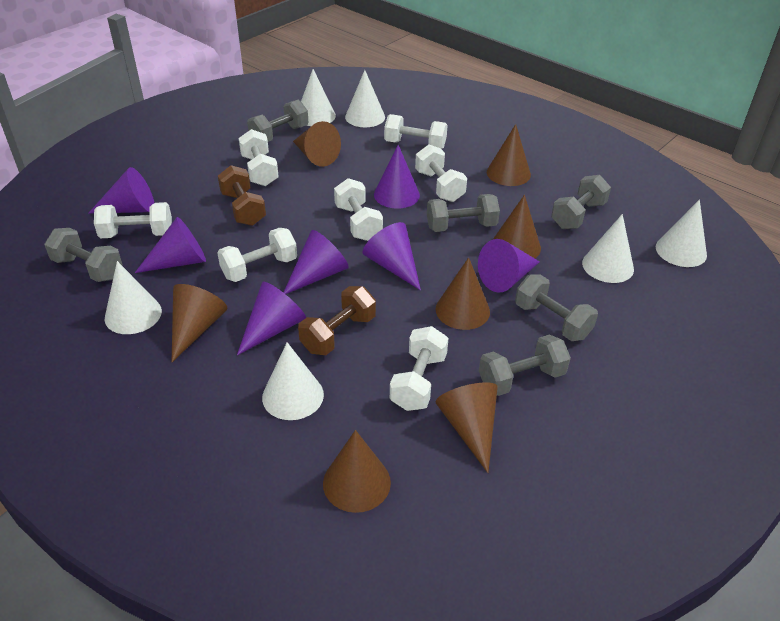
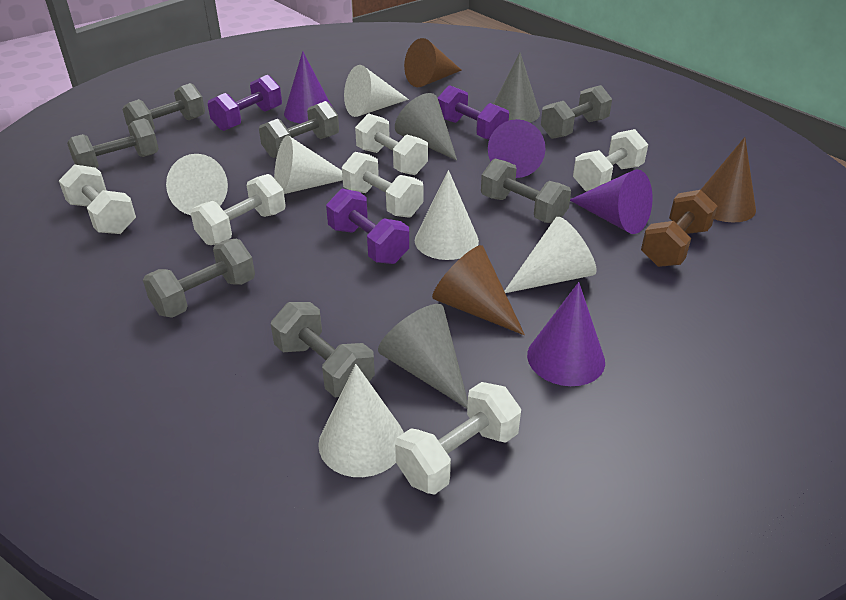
brown cone: 7 -> 3
brown dumbbell: 2 -> 1
grey cone: 0 -> 3
grey dumbbell: 6 -> 7
purple cone: 7 -> 4
purple dumbbell: 0 -> 3
white dumbbell: 7 -> 6

